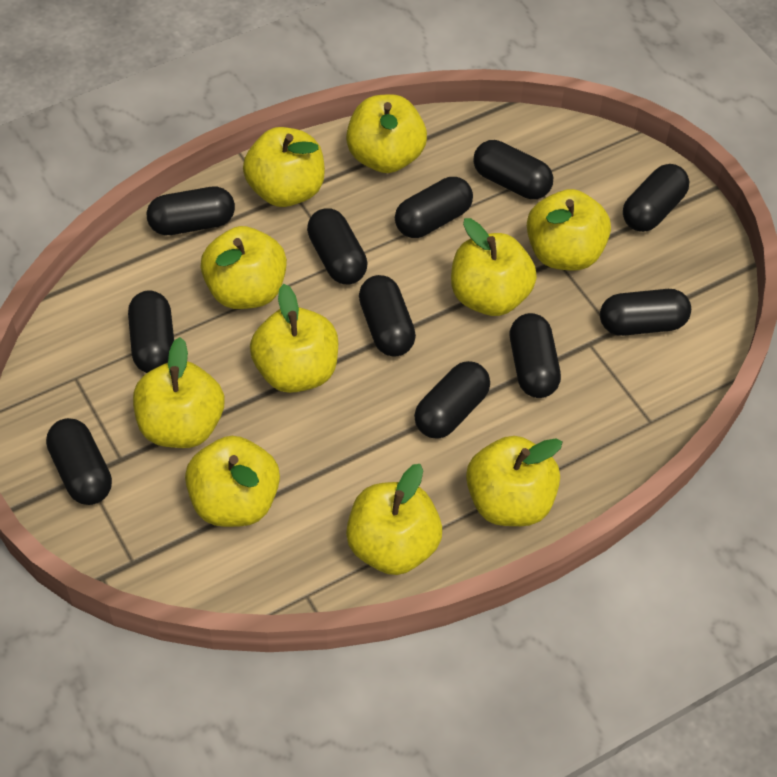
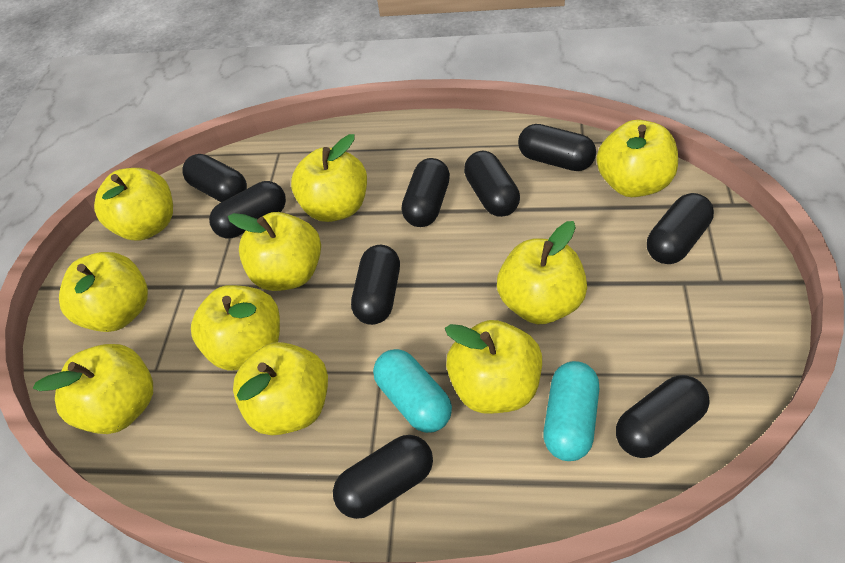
black capsule: 11 -> 9
turquoise capsule: 0 -> 2

